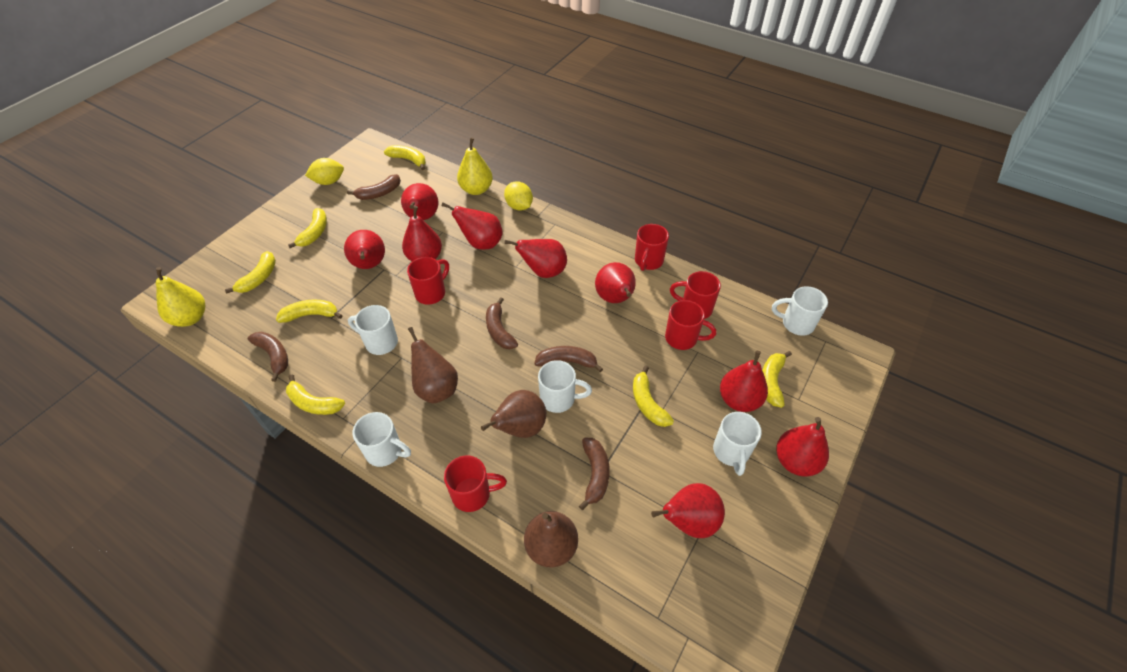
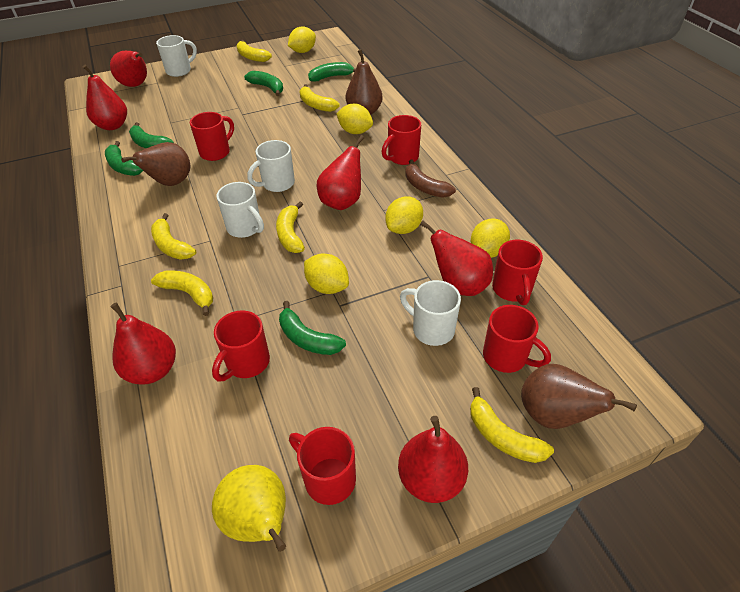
brown banana: 5 -> 1
green banana: 0 -> 5
red mug: 5 -> 6
red pear: 9 -> 6
white mug: 5 -> 4
yellow banana: 7 -> 6
yellow lemon: 2 -> 5
yellow pear: 2 -> 1

